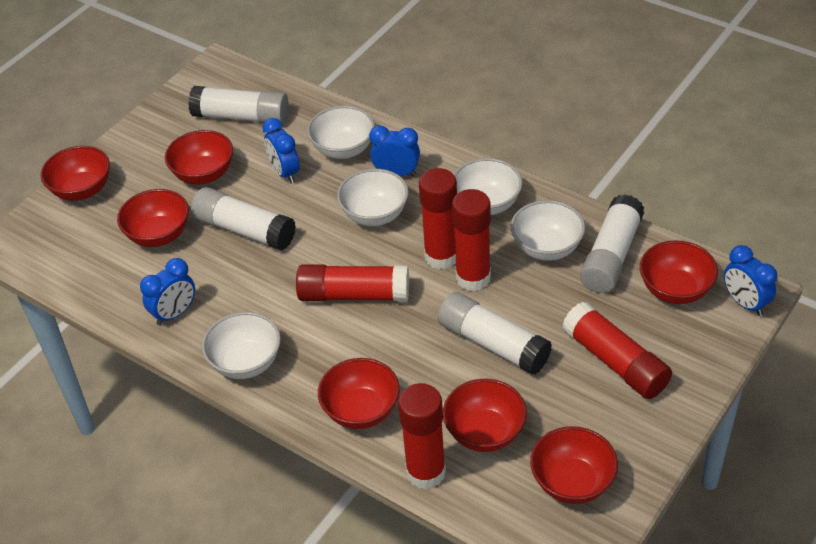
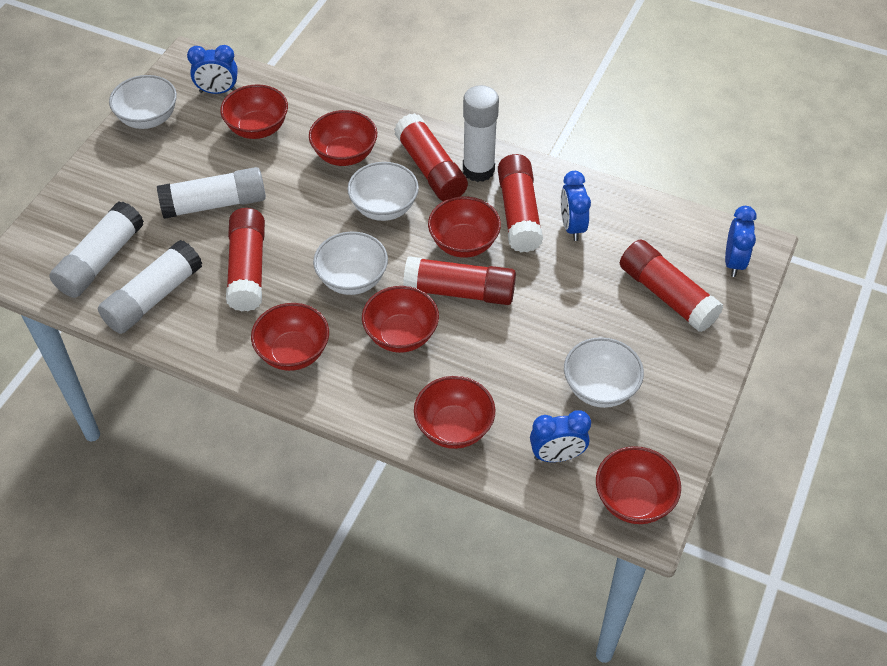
white bowl: 5 -> 4

